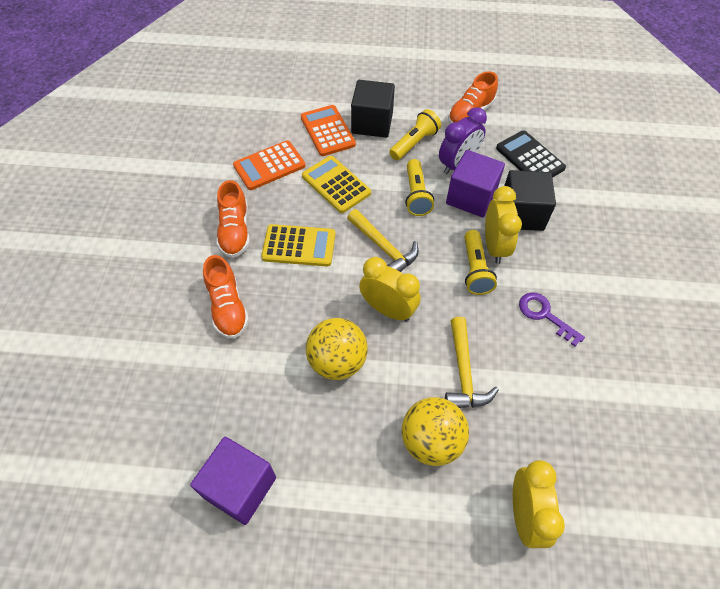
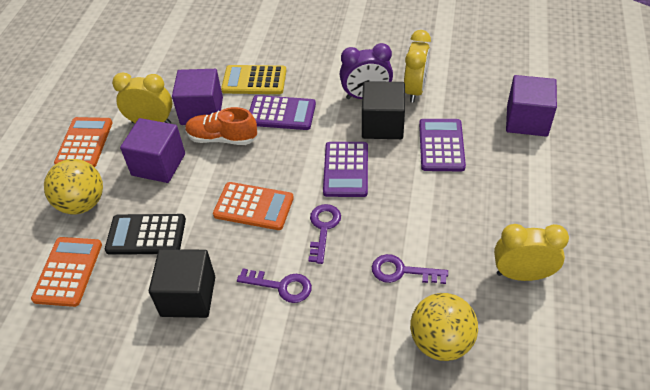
orange calculator: 2 -> 3
orange shoe: 3 -> 1
purple calculator: 0 -> 3
purple cube: 2 -> 3
purple key: 1 -> 3
yellow calculator: 2 -> 1
yellow flashlight: 3 -> 0
yellow hammer: 2 -> 0

